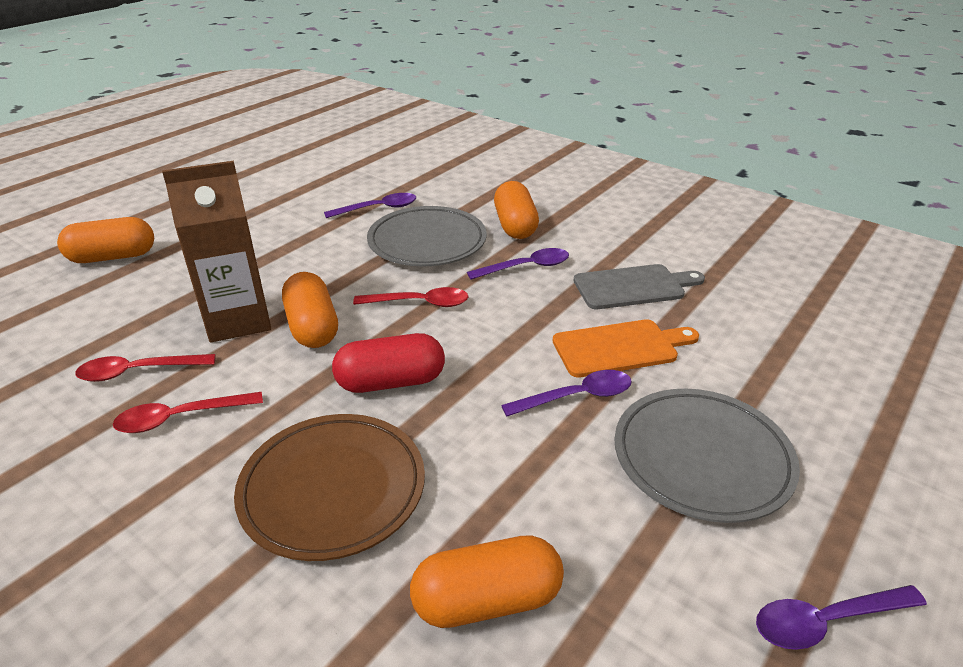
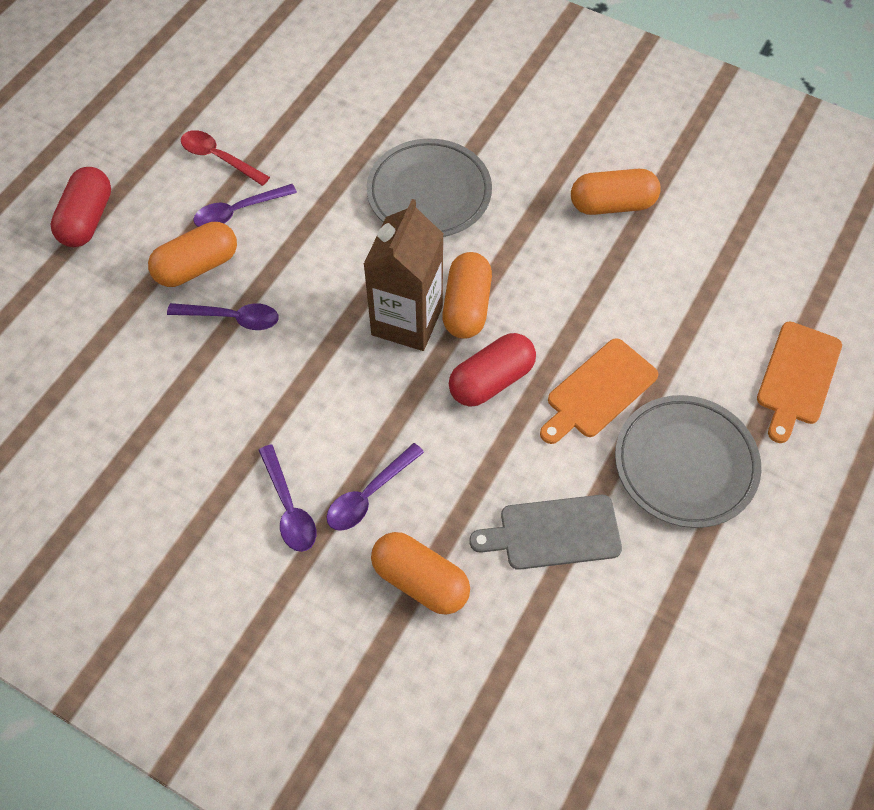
brown plate: 1 -> 0
orange cutting board: 1 -> 2
red capsule: 1 -> 2
red spoon: 3 -> 1

